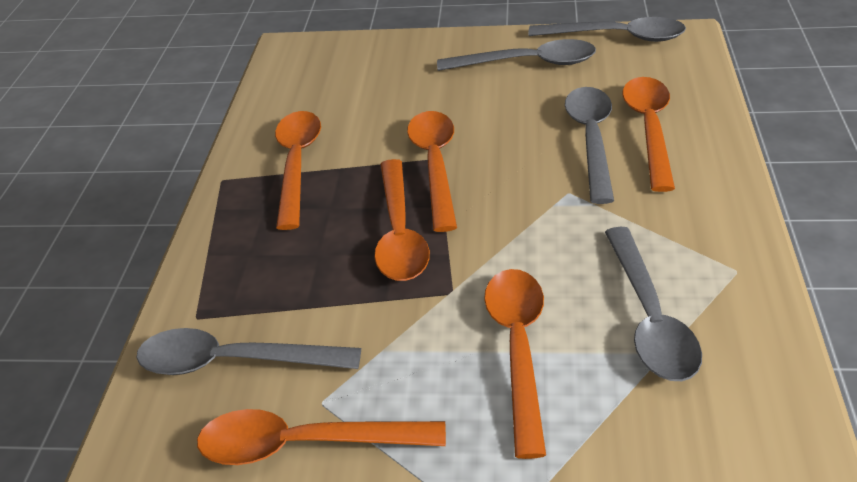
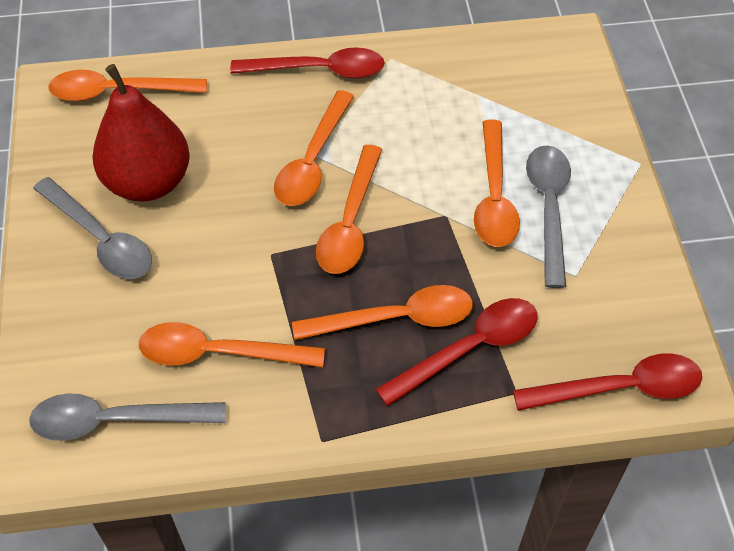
grey spoon: 5 -> 3
red pear: 0 -> 1
red spoon: 0 -> 3

